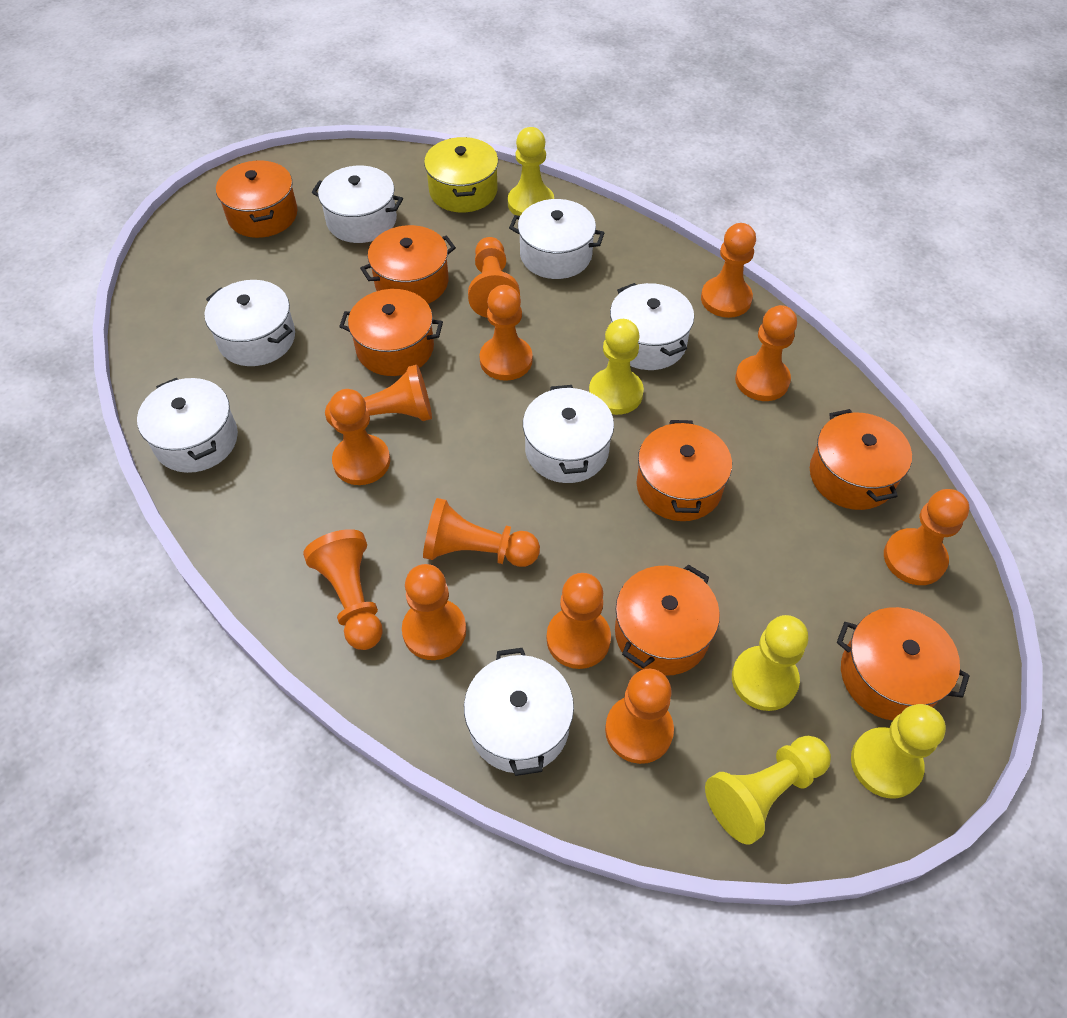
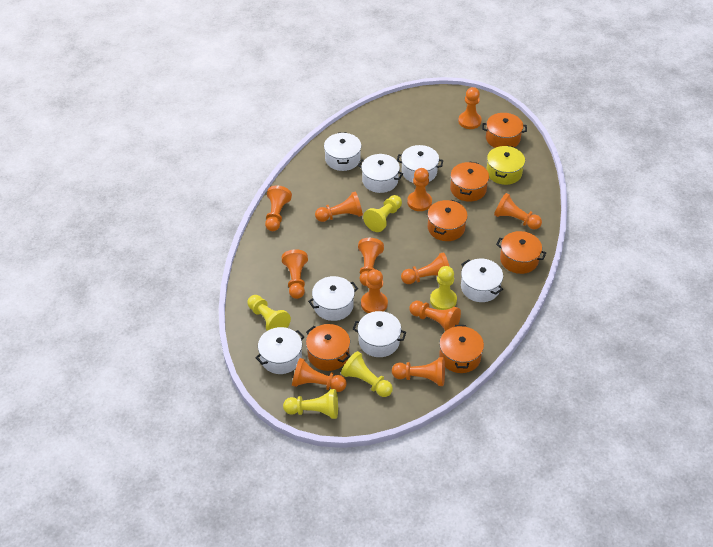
orange pot: 7 -> 6

